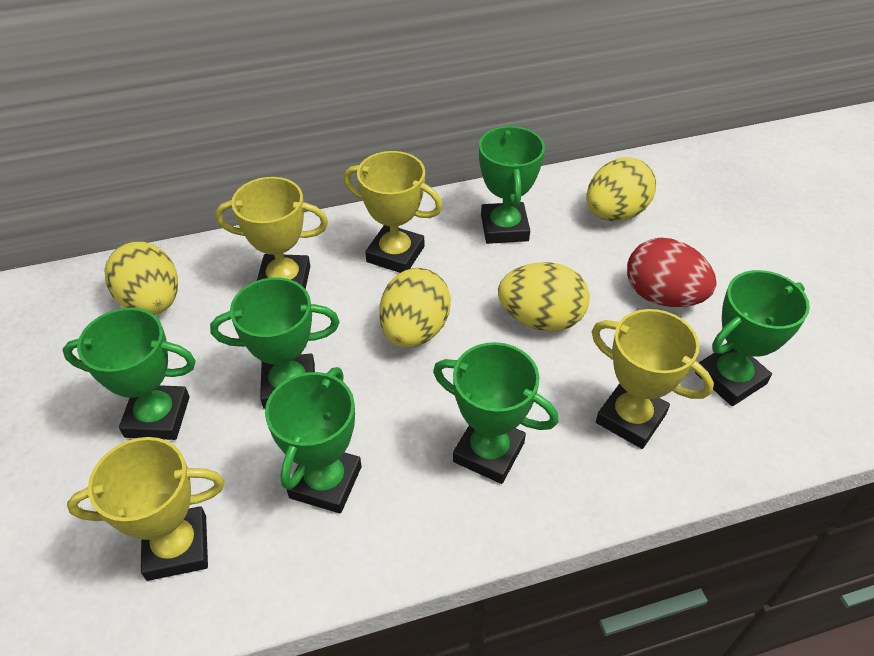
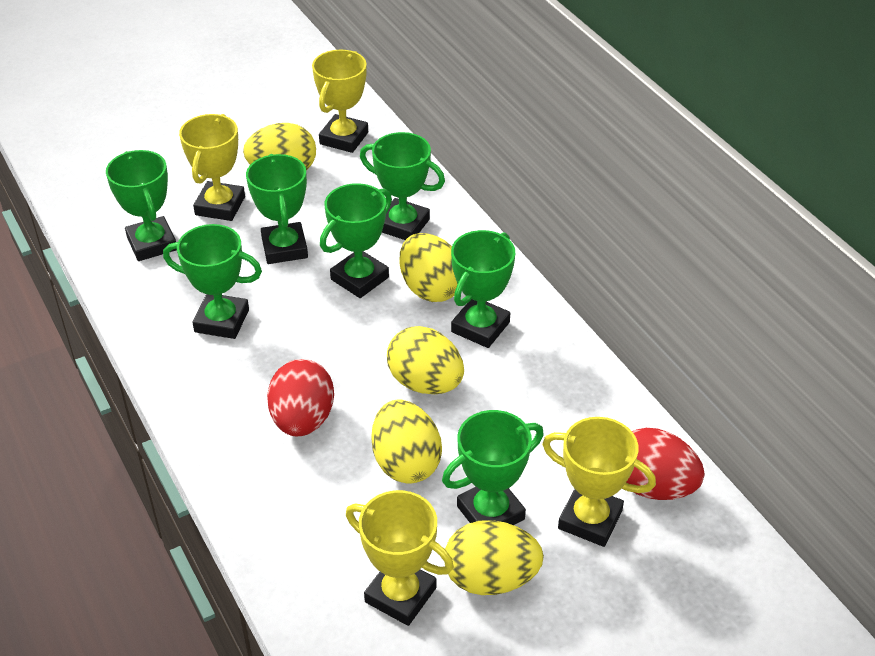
green trophy: 6 -> 7
red egg: 1 -> 2
yellow egg: 4 -> 5

